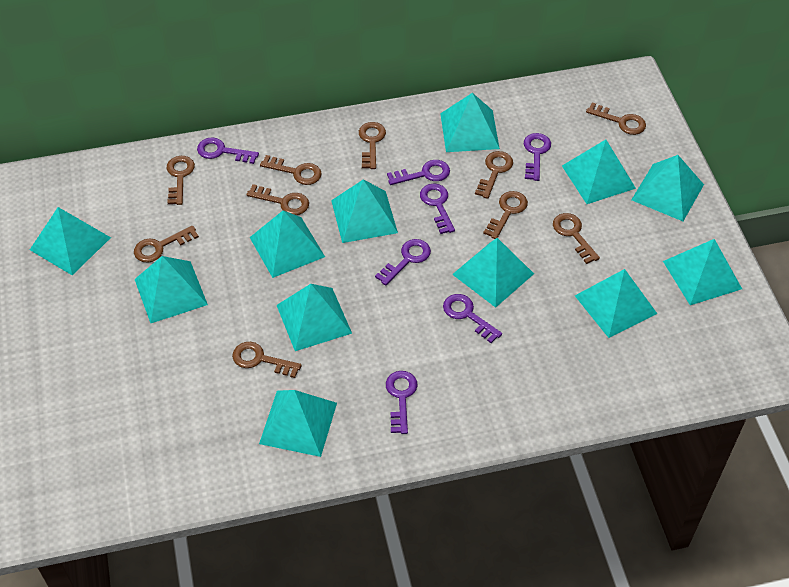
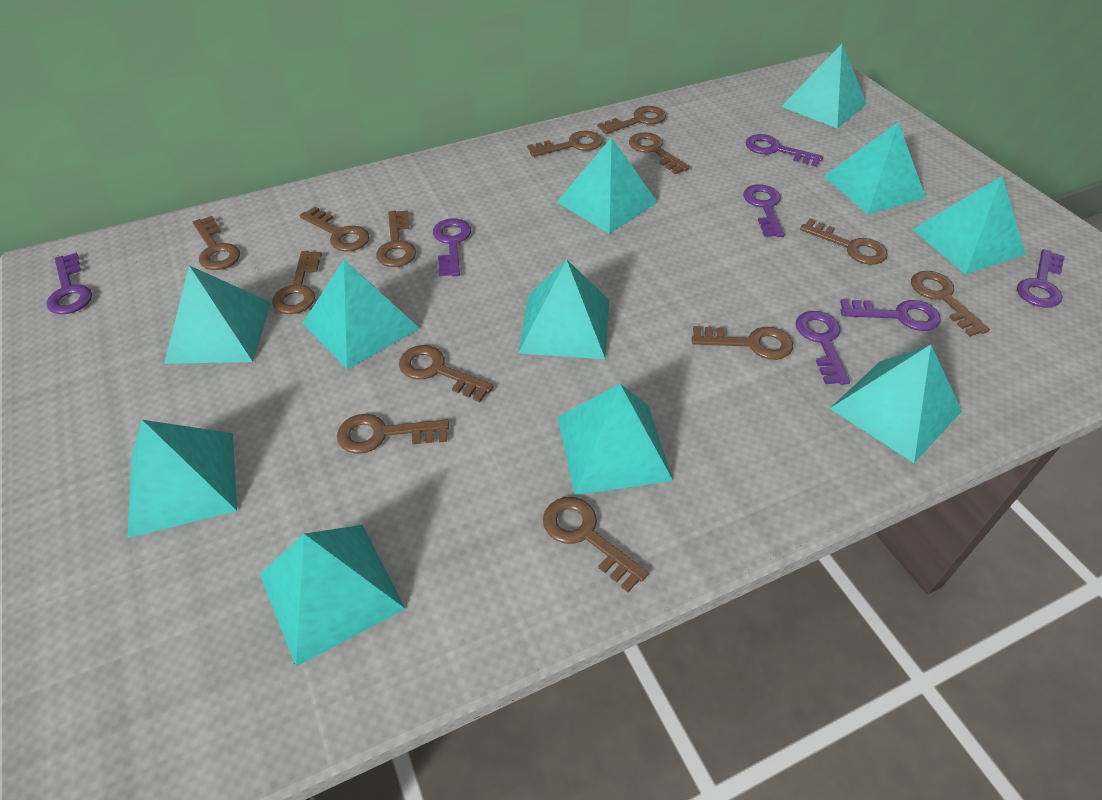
brown key: 10 -> 13
turquoise pyramid: 12 -> 11

